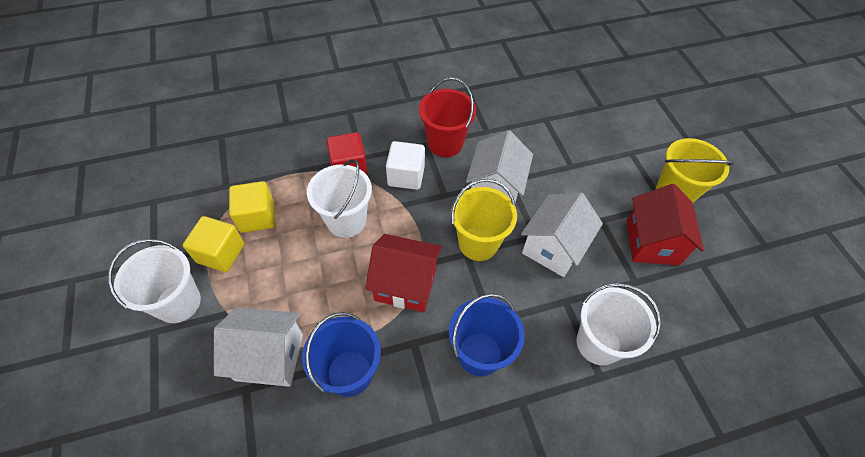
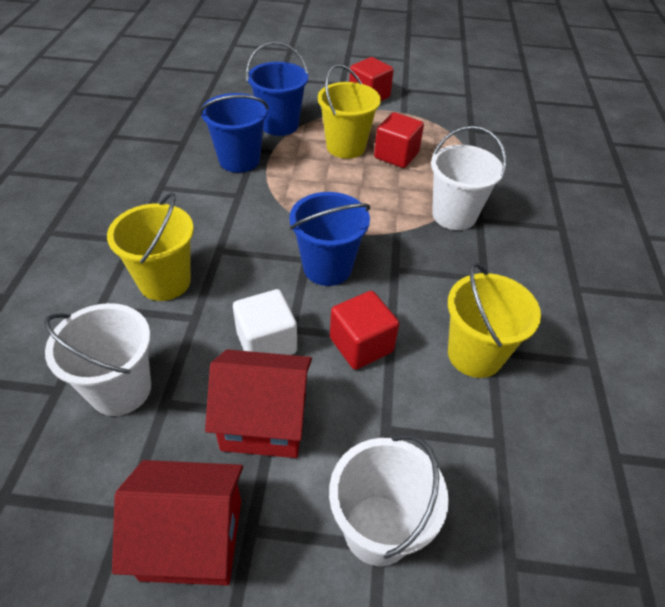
blue bucket: 2 -> 3
red bucket: 1 -> 0
red cube: 1 -> 3
white house: 3 -> 0
yellow bucket: 2 -> 3
yellow cube: 2 -> 0

